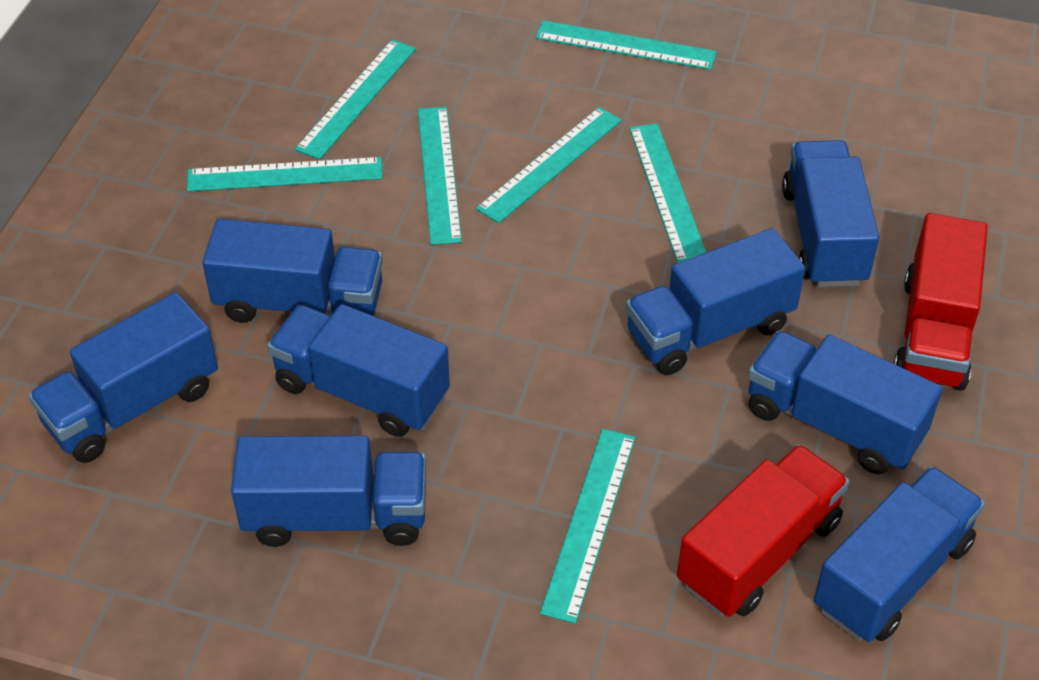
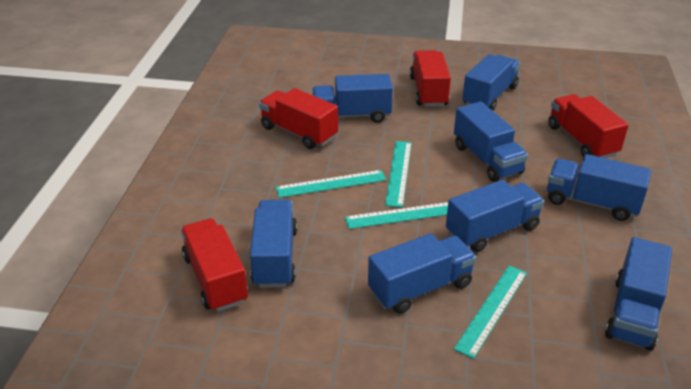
red truck: 2 -> 4
turquoise ruler: 7 -> 4

